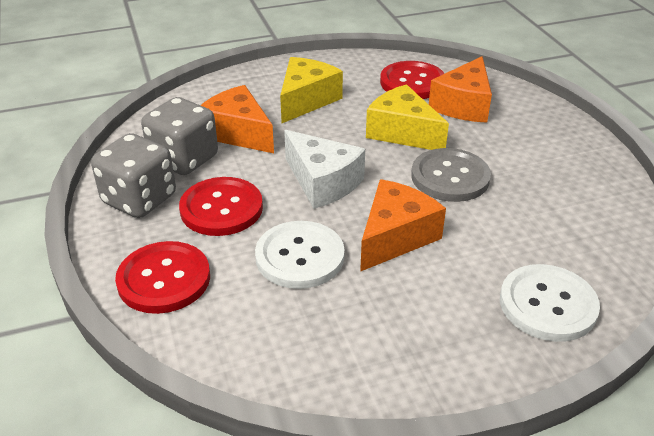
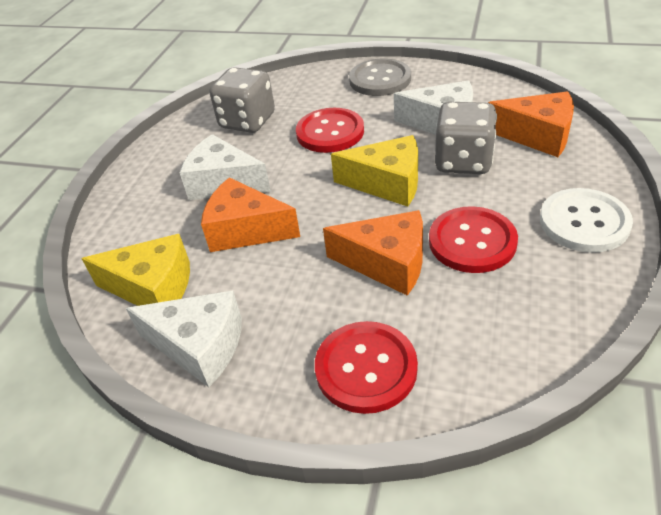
white button: 2 -> 1
white cheese: 1 -> 3

